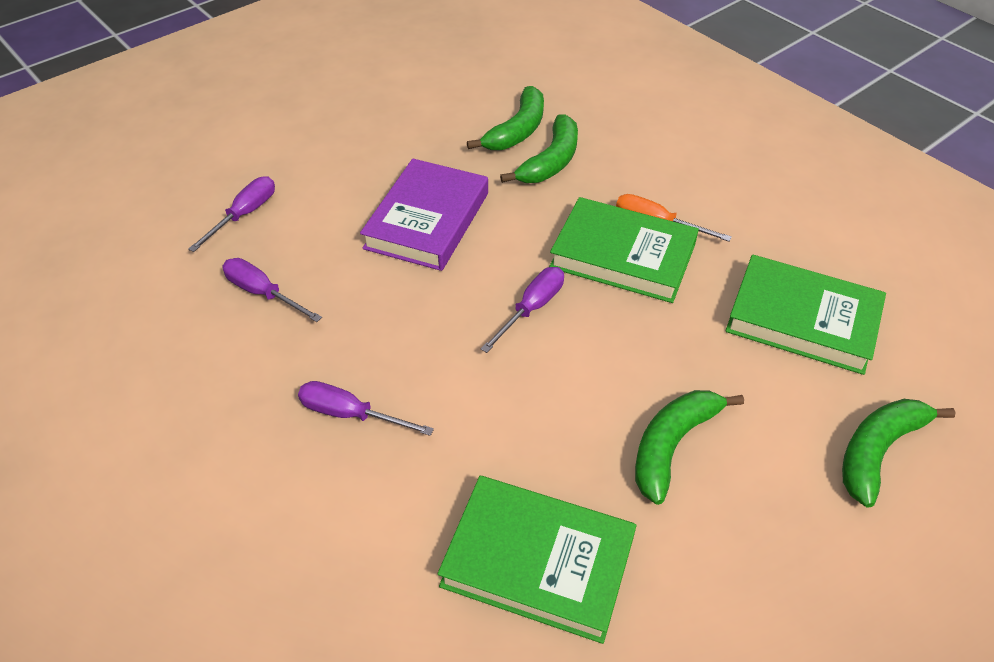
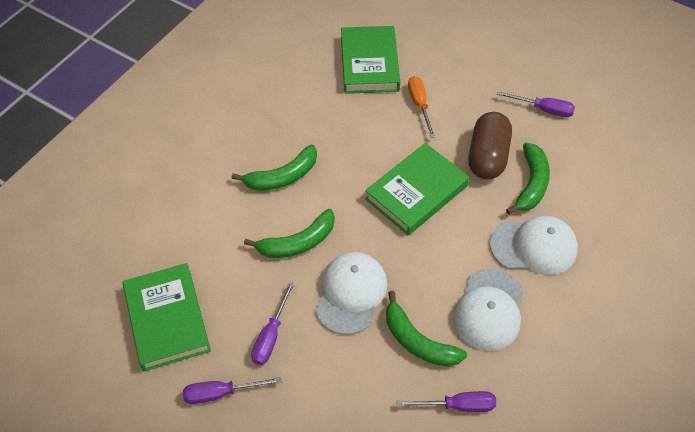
brown capsule: 0 -> 1
purple book: 1 -> 0
white cap: 0 -> 3

